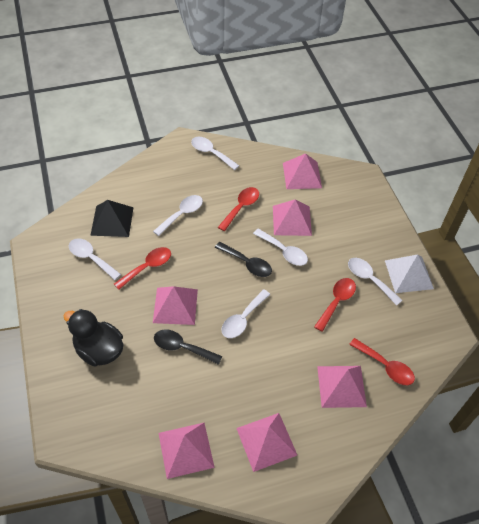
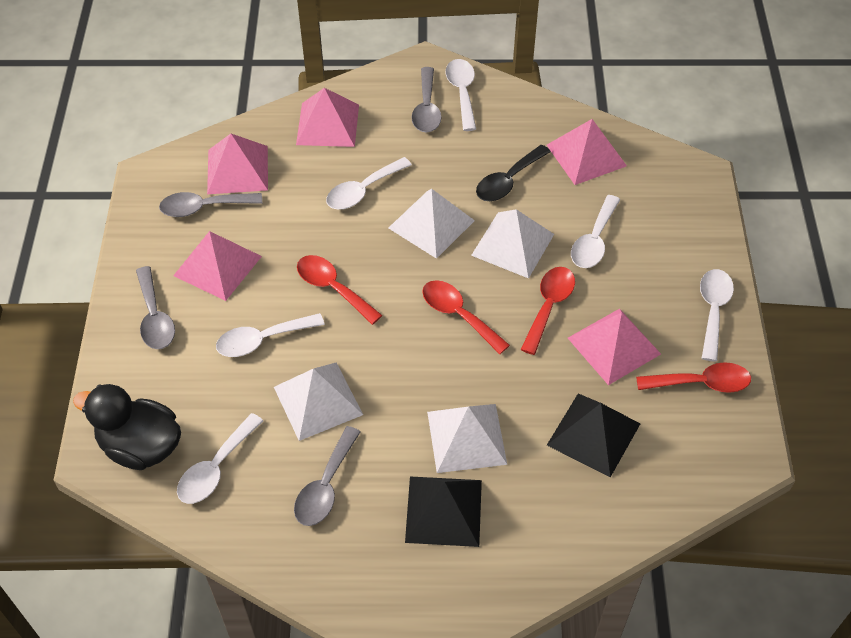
black pyramid: 1 -> 2
black spoon: 2 -> 1
grey spoon: 0 -> 4
pink pyramid: 6 -> 5
white pyramid: 1 -> 4

